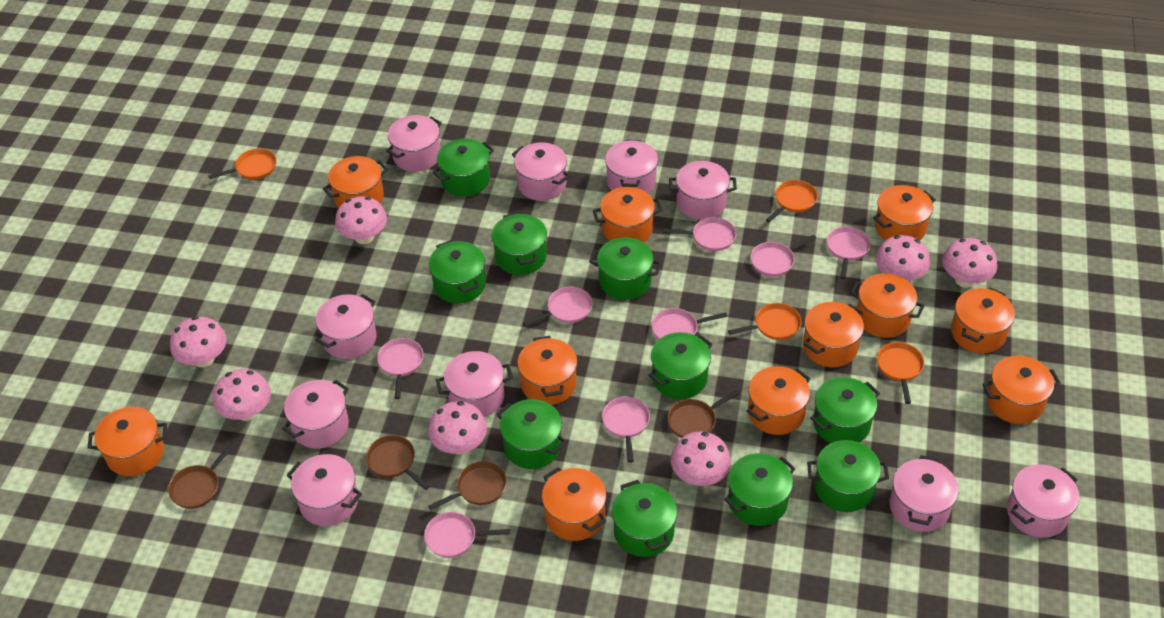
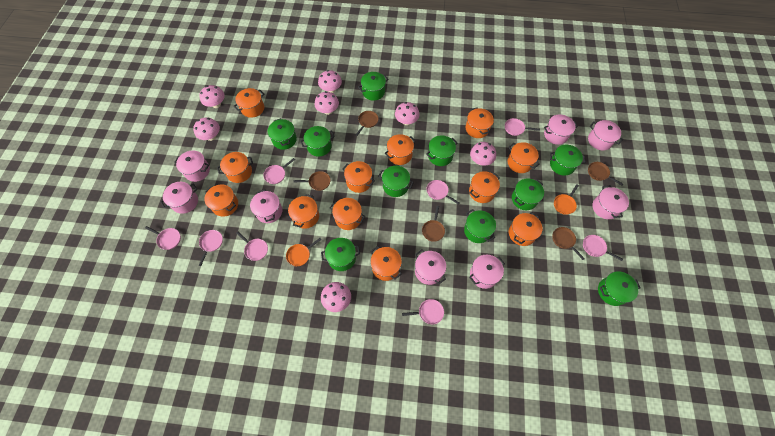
brown pan: 4 -> 5
orange pan: 4 -> 2
orange pot: 11 -> 12
pink pot: 10 -> 8

